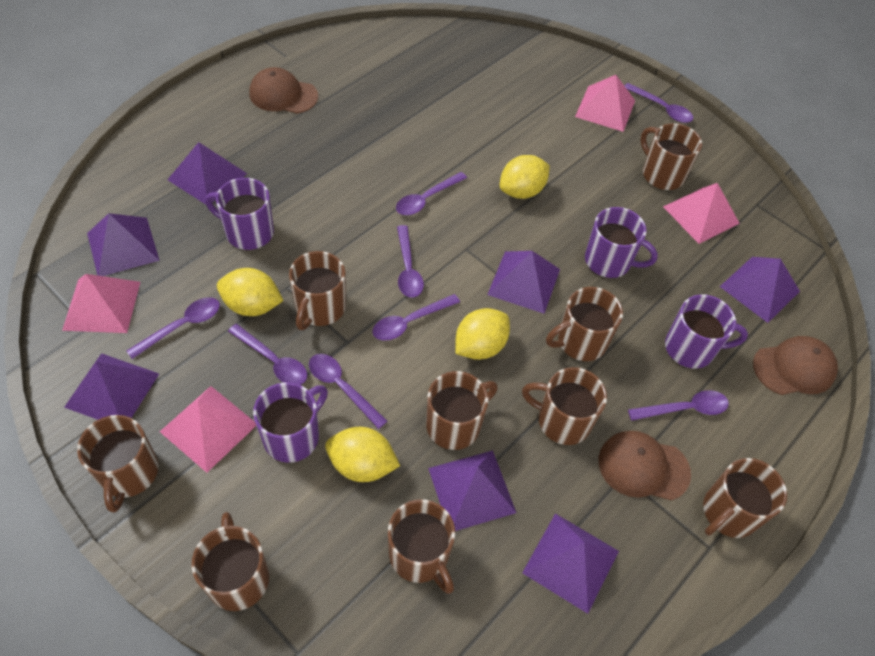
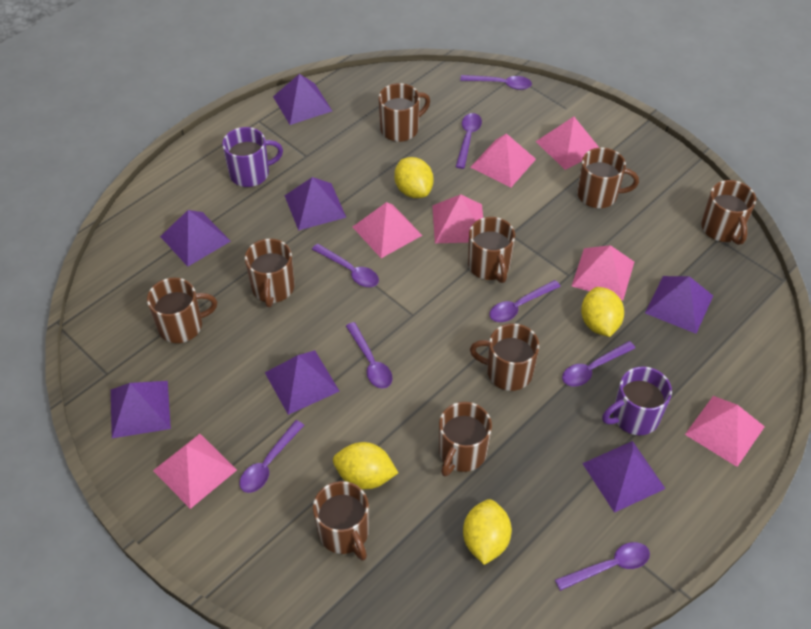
brown cap: 3 -> 0
pink pyramid: 4 -> 7
purple mug: 4 -> 2

